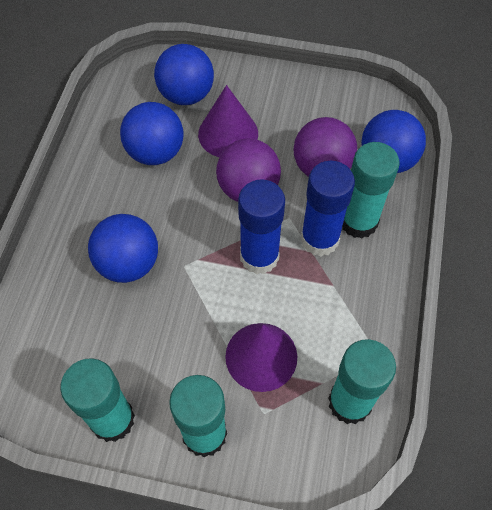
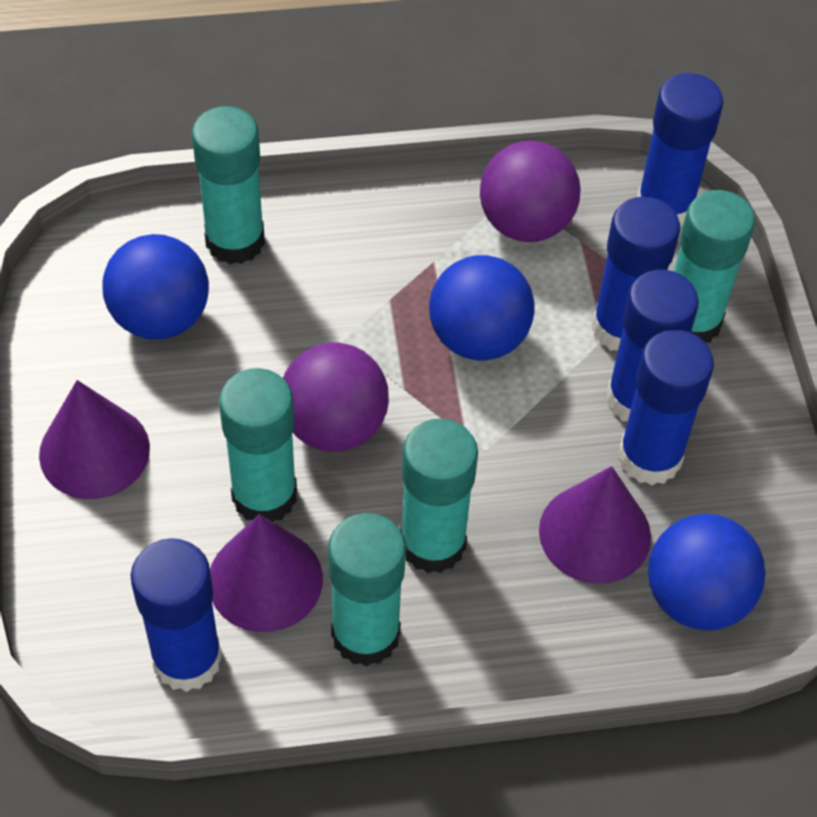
blue ball: 4 -> 3
blue glue stick: 2 -> 5
purple cone: 2 -> 3
turquoise glue stick: 4 -> 5

